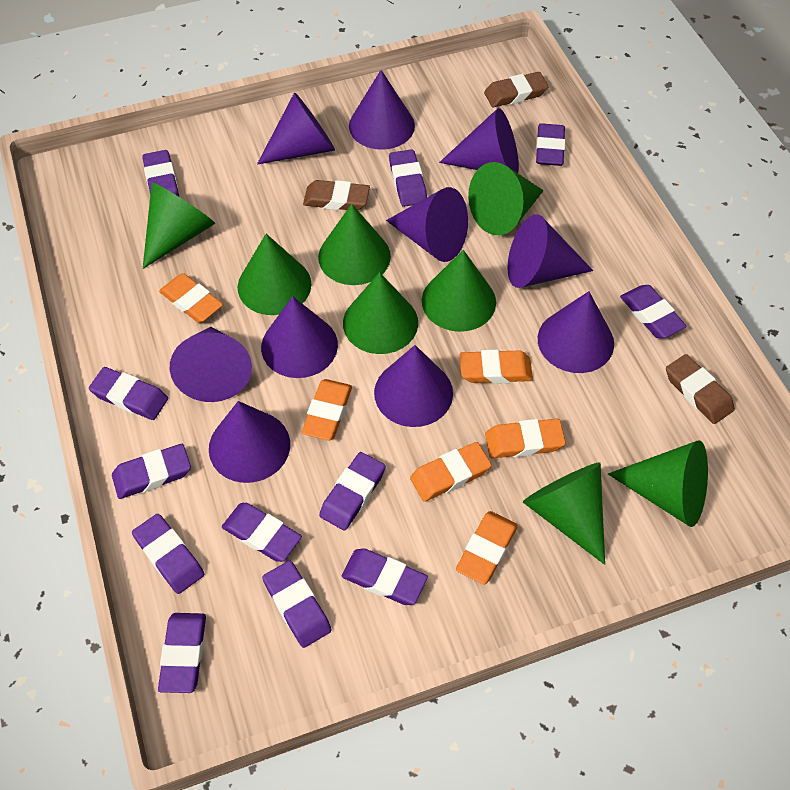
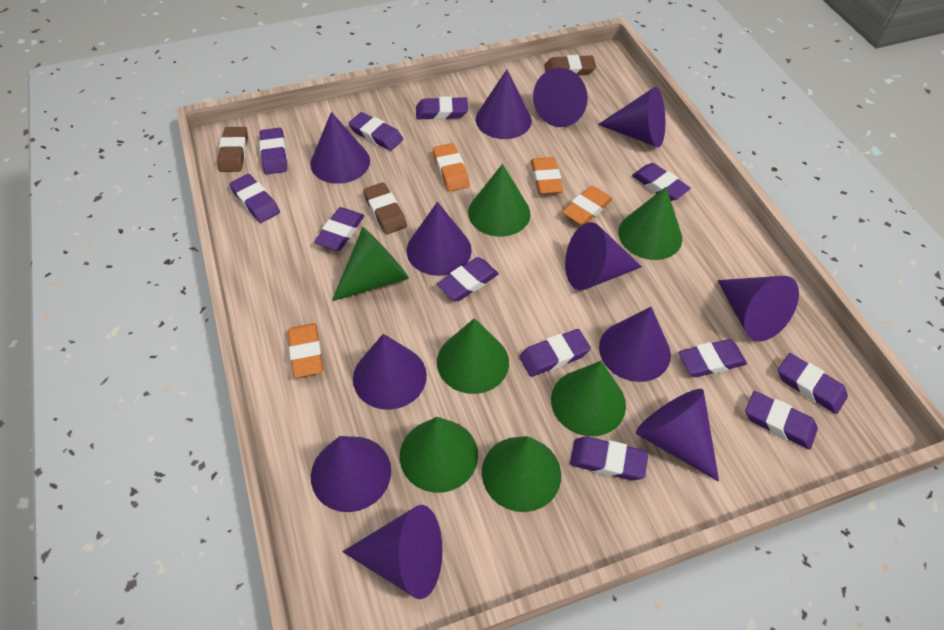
green cone: 8 -> 7
orange eraser: 6 -> 4
purple cone: 10 -> 12

